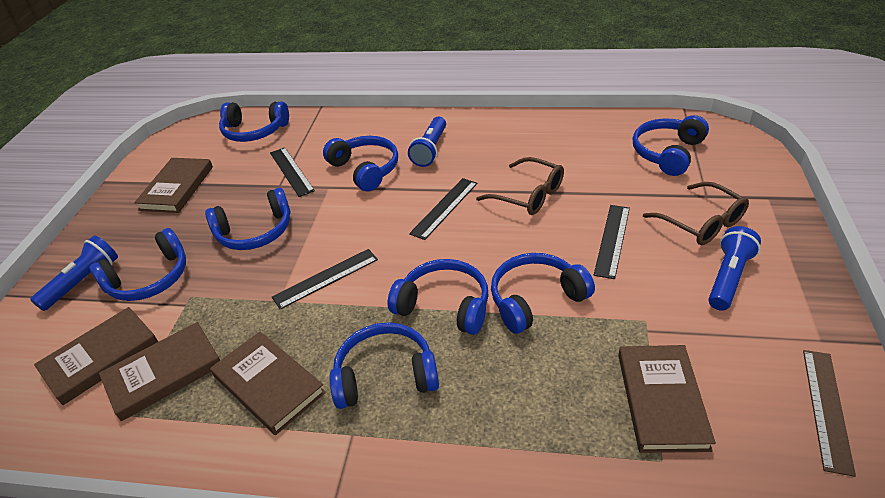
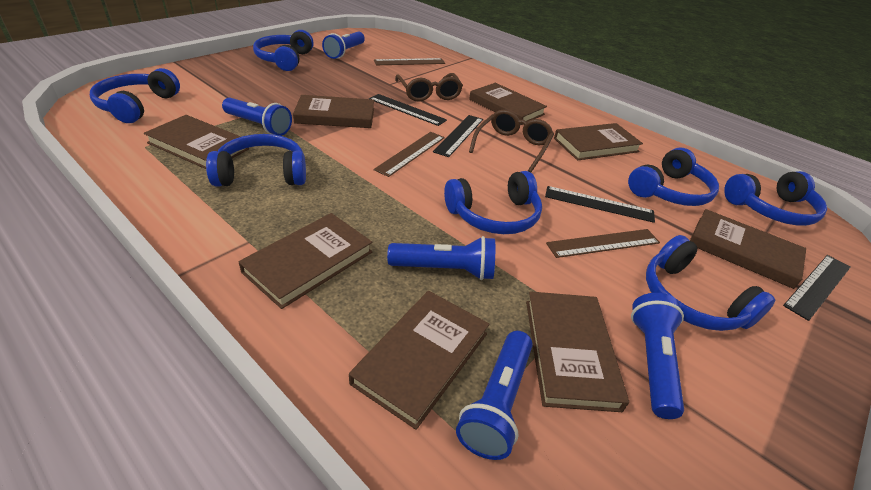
blue flashlight: 3 -> 5
blue headphones: 8 -> 7
brown book: 5 -> 8
brown ruler: 1 -> 3

